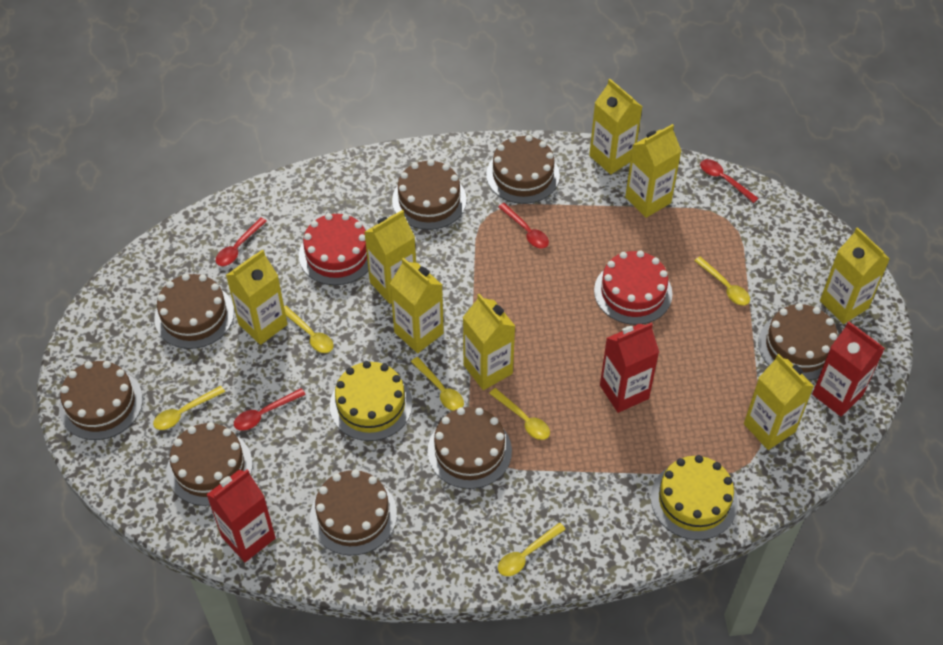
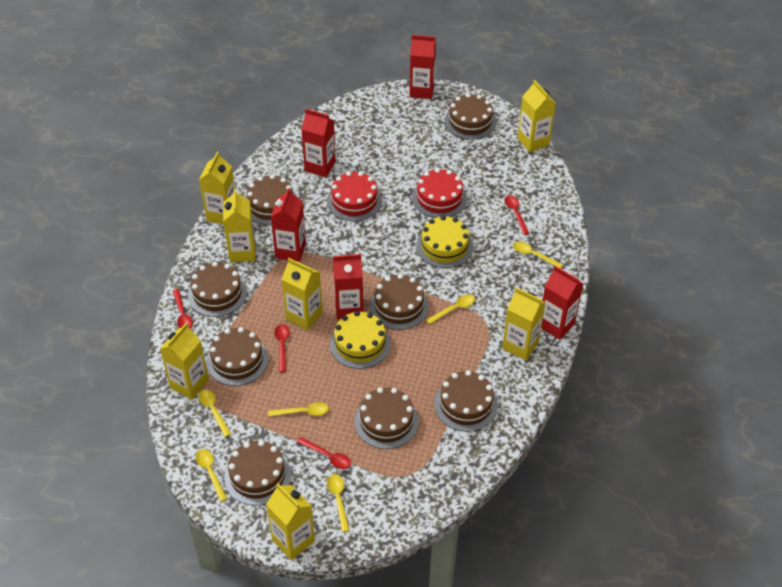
red carton: 3 -> 5
yellow carton: 8 -> 7

